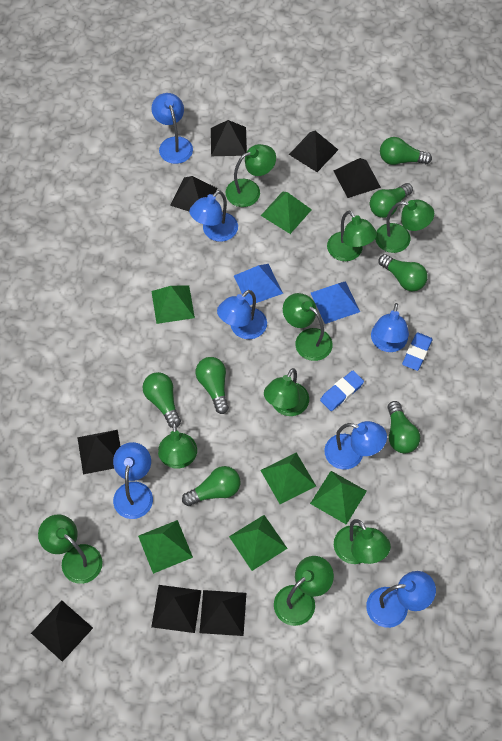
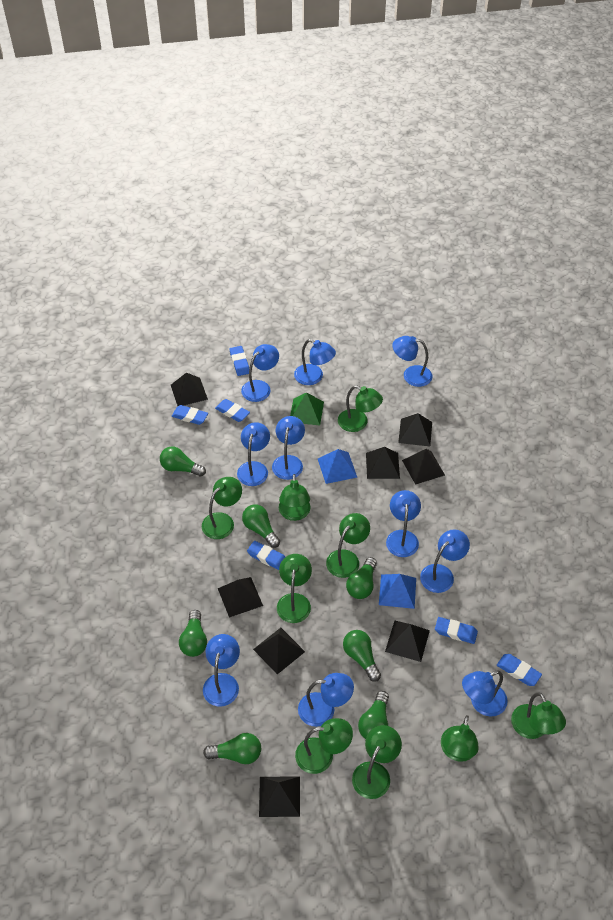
blue eraser: 2 -> 6
blue lamp: 7 -> 10
green pyramid: 6 -> 1

